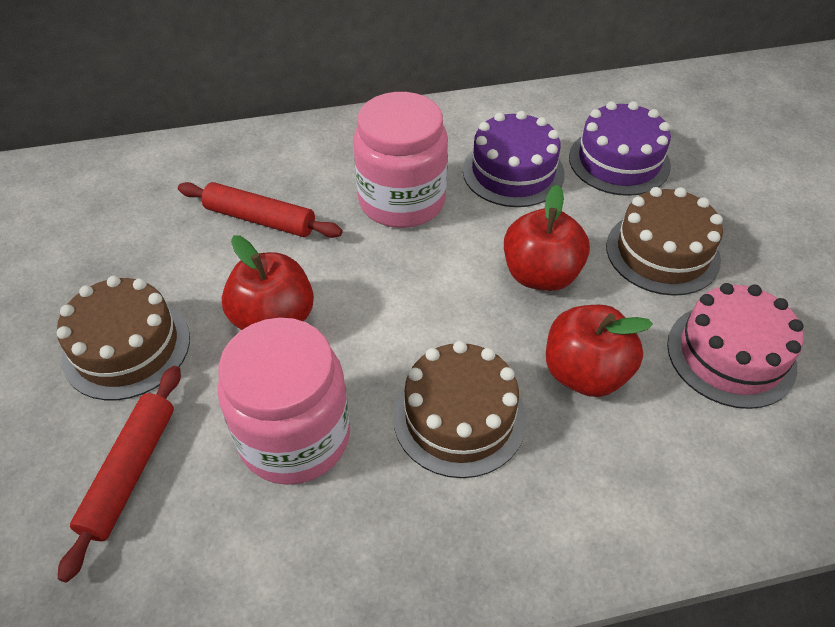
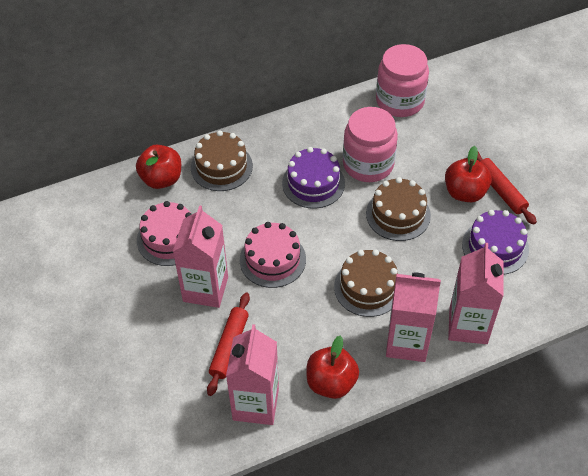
pink cake: 1 -> 2
pink carton: 0 -> 4

